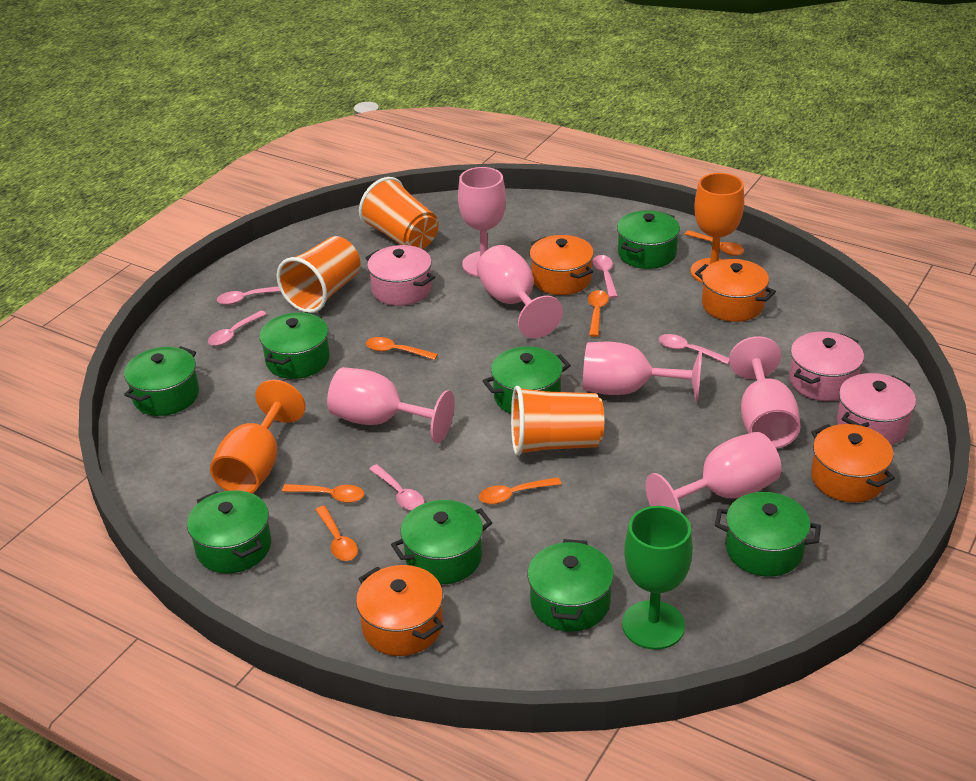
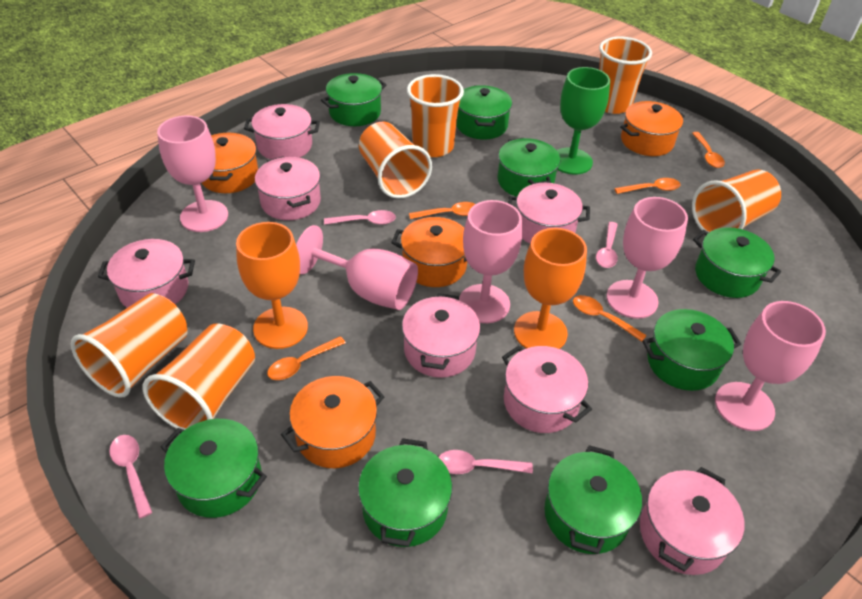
orange cup: 3 -> 6
orange spoon: 6 -> 5
pink goblet: 6 -> 5
pink pot: 3 -> 7
pink spoon: 5 -> 4

